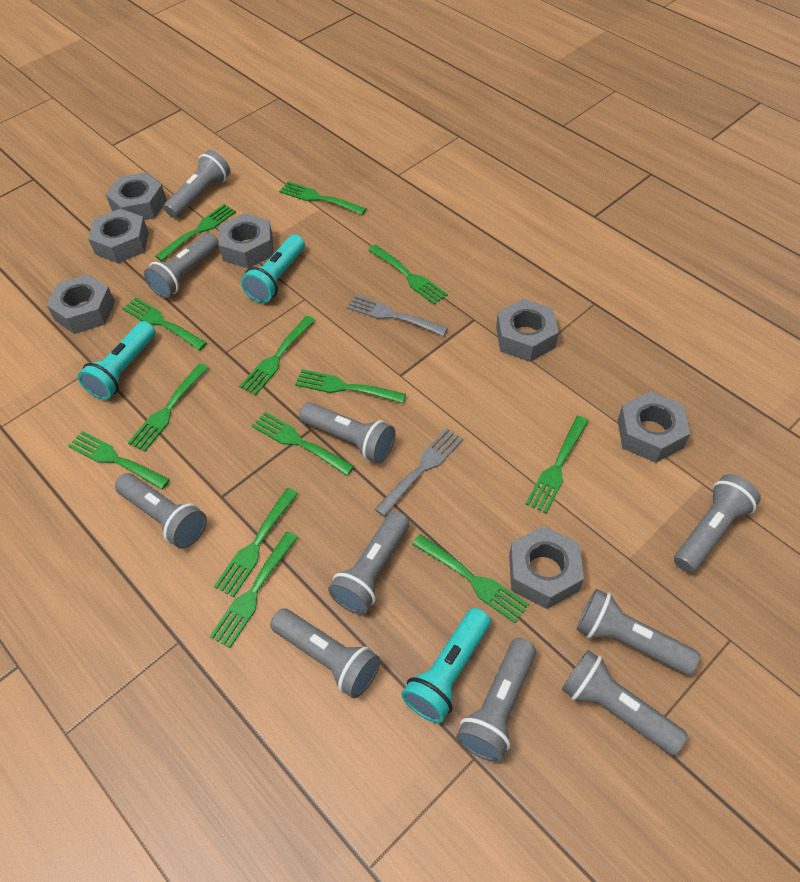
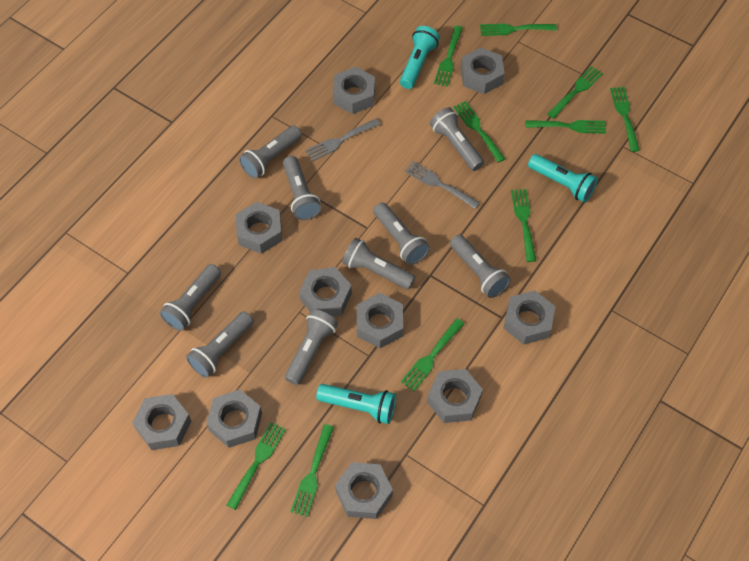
green fork: 13 -> 10
grey flashlight: 10 -> 9
grey nut: 7 -> 10

